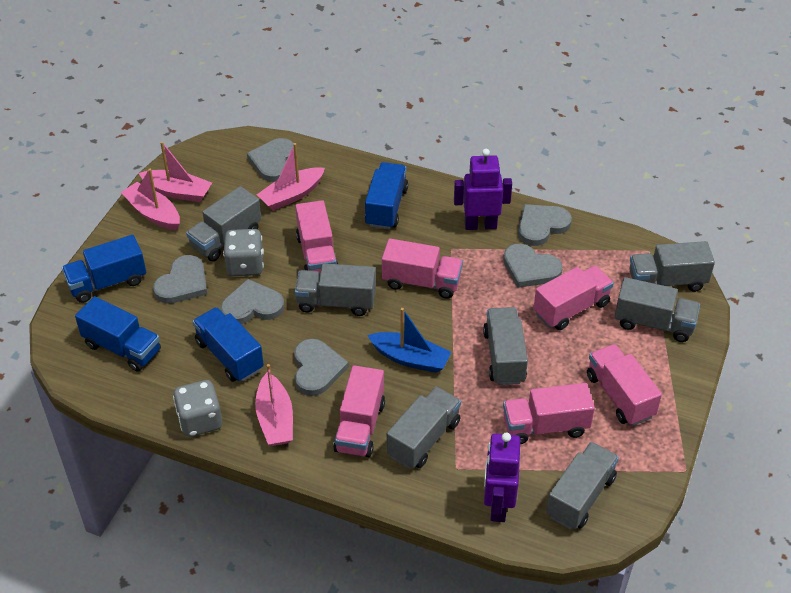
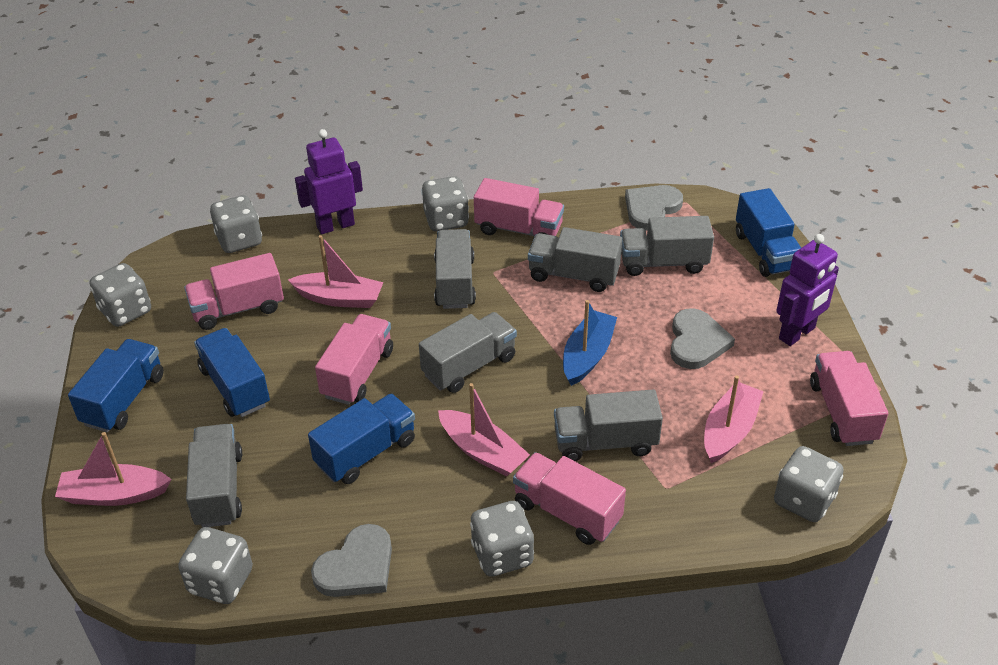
grey dice: 2 -> 6
grey heart: 6 -> 3
grey truck: 7 -> 6
pink truck: 6 -> 5

